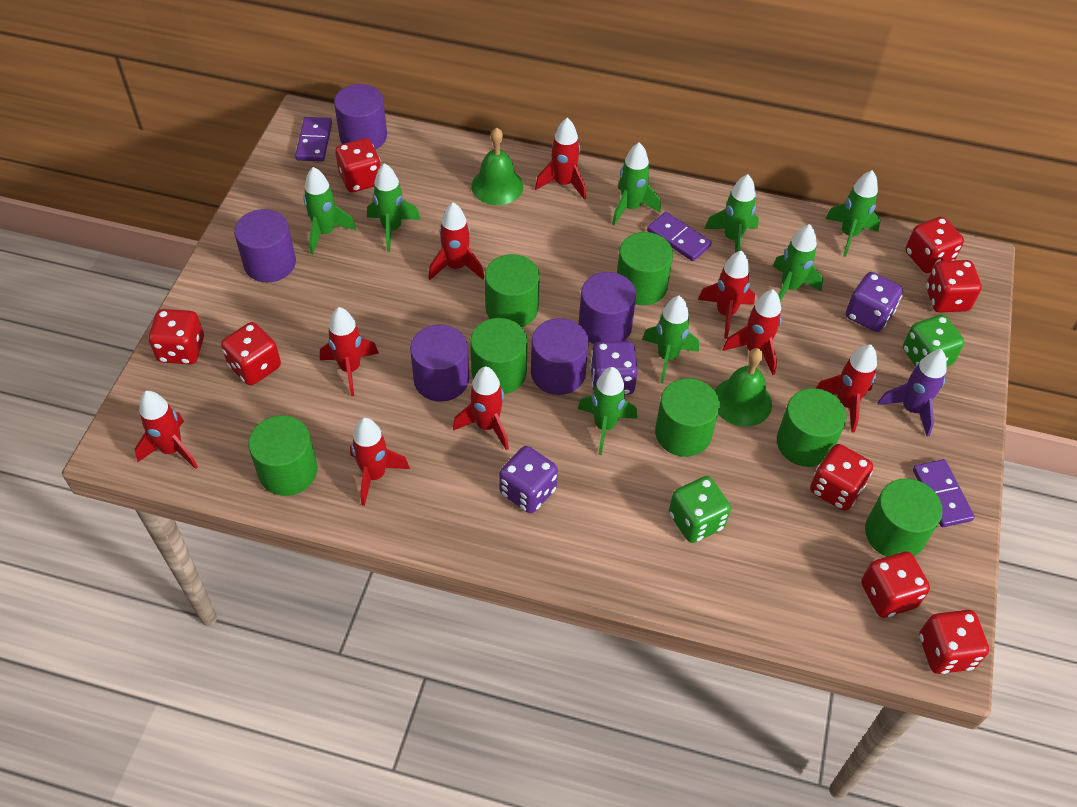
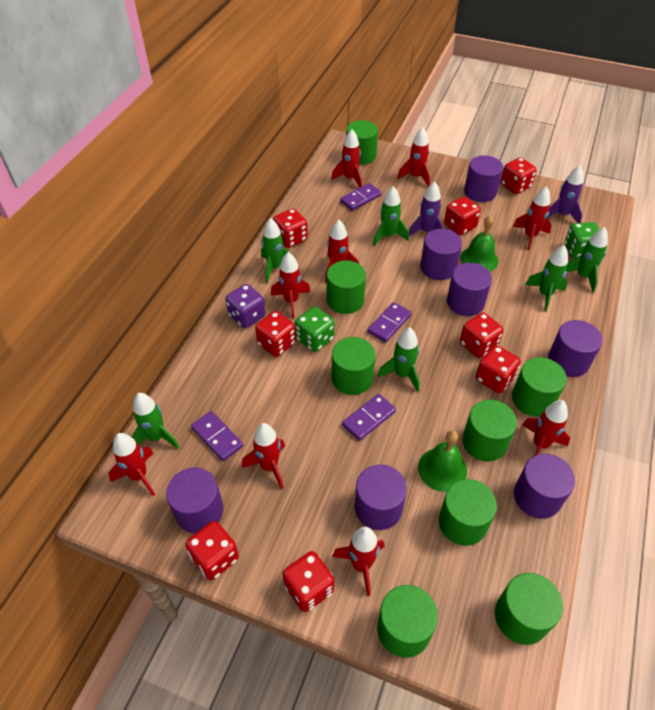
green cylinder: 7 -> 8
green rocket: 8 -> 6
purple cylinder: 5 -> 7
purple dice: 3 -> 1
purple domino: 3 -> 4
purple rocket: 1 -> 2

